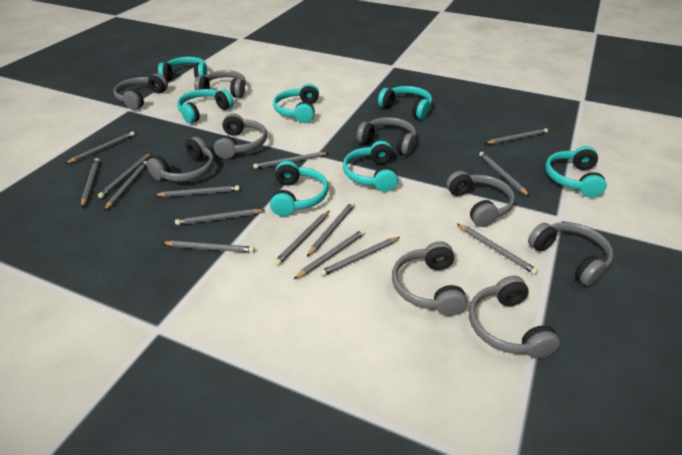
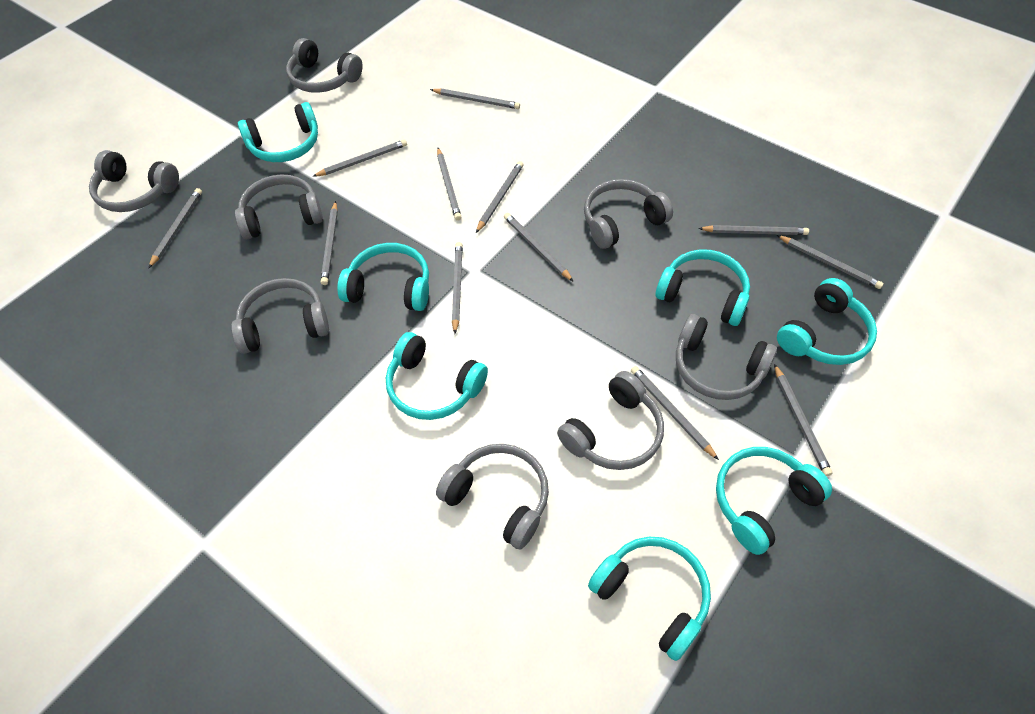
grey headphones: 9 -> 8
grey pencil: 15 -> 12

